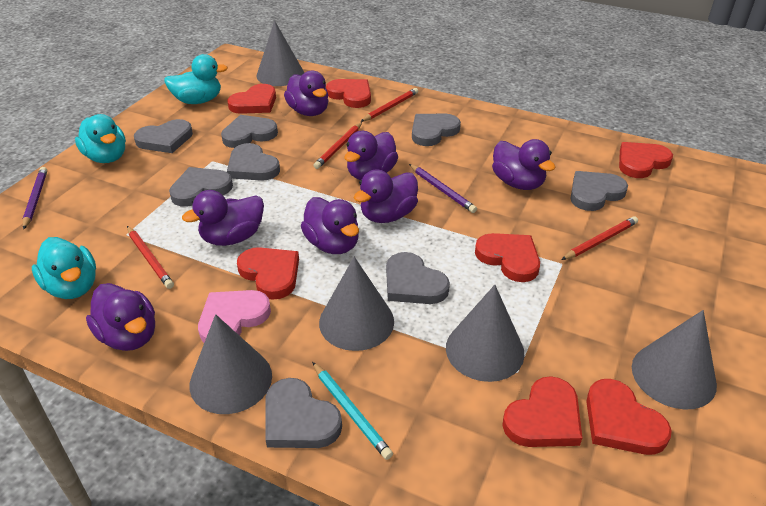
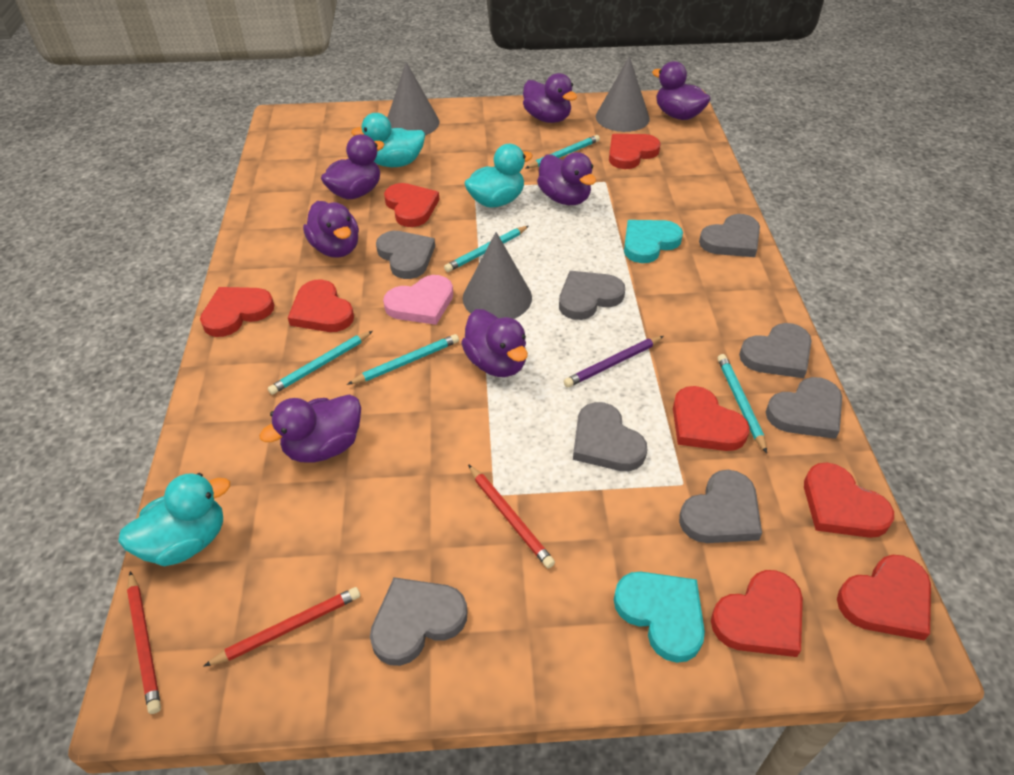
grey cone: 5 -> 3
purple pencil: 2 -> 1
red heart: 7 -> 8
red pencil: 4 -> 3
turquoise heart: 0 -> 2
turquoise pencil: 1 -> 5

